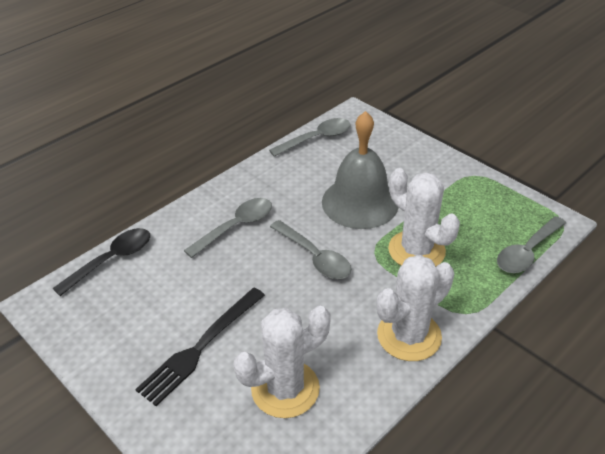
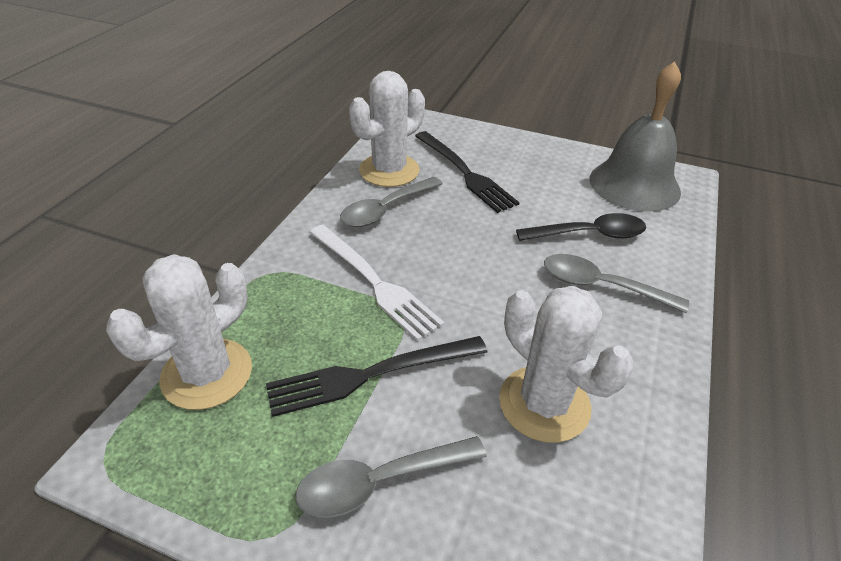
black fork: 1 -> 2
grey spoon: 4 -> 3
white fork: 0 -> 1

